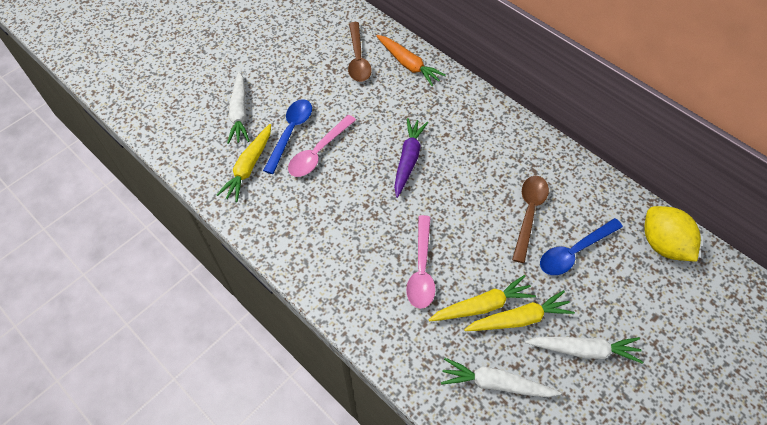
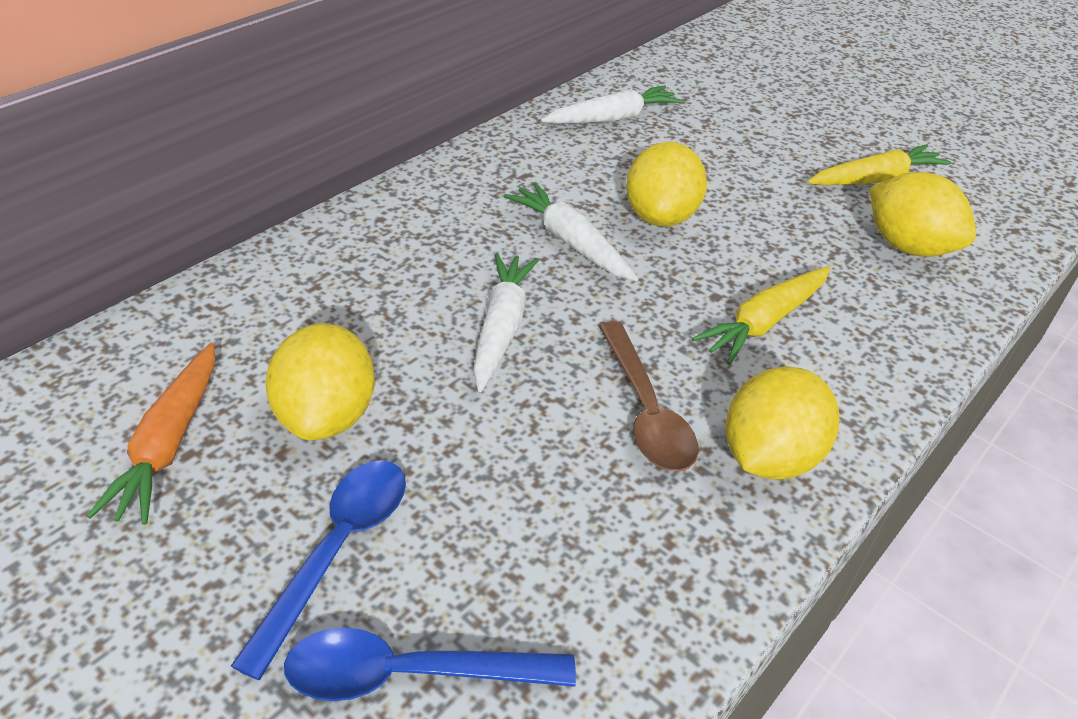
brown spoon: 2 -> 1
pink spoon: 2 -> 0
purple carrot: 1 -> 0
yellow carrot: 3 -> 2
yellow lemon: 1 -> 4

